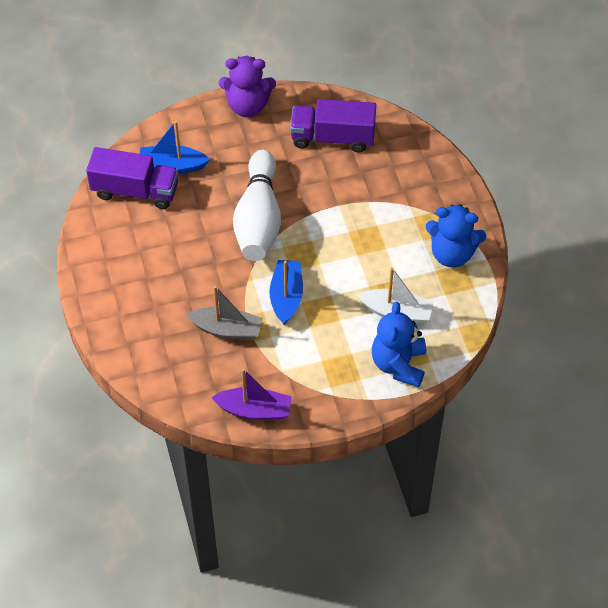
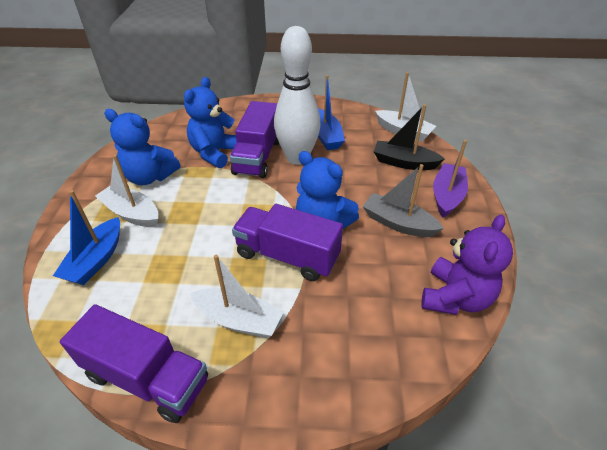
black boat: 0 -> 1
blue teddy bear: 2 -> 3
purple truck: 2 -> 3
white boat: 1 -> 3

